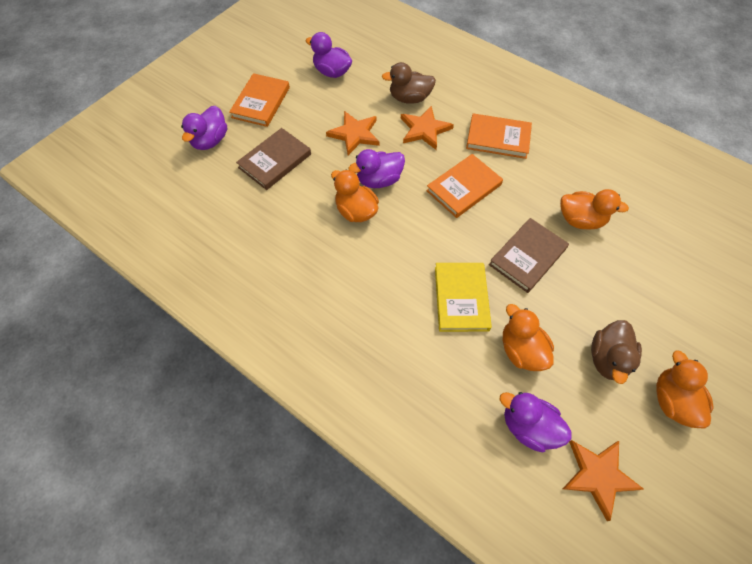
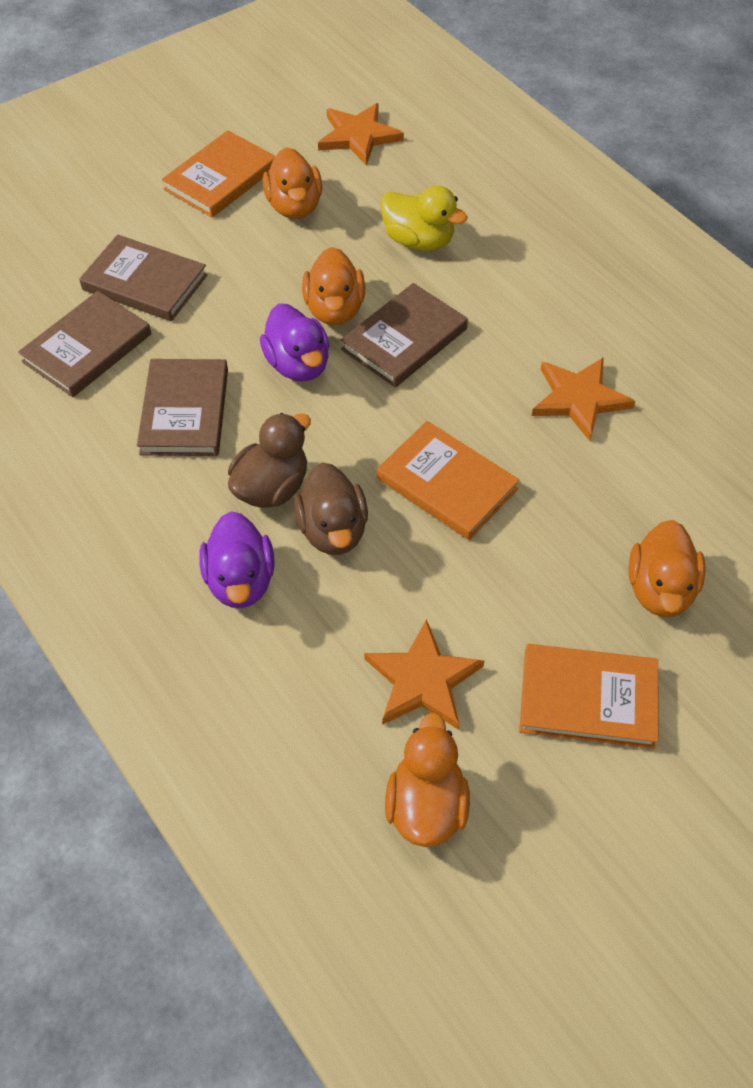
brown book: 2 -> 4
purple duck: 4 -> 2
yellow book: 1 -> 0
yellow duck: 0 -> 1

